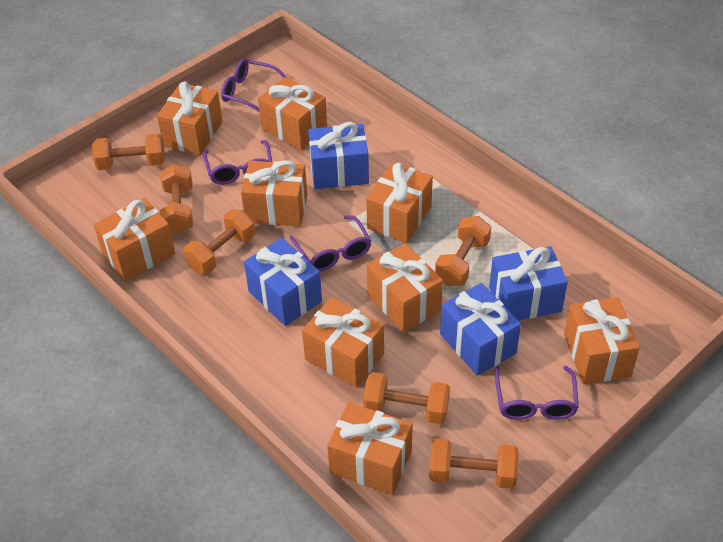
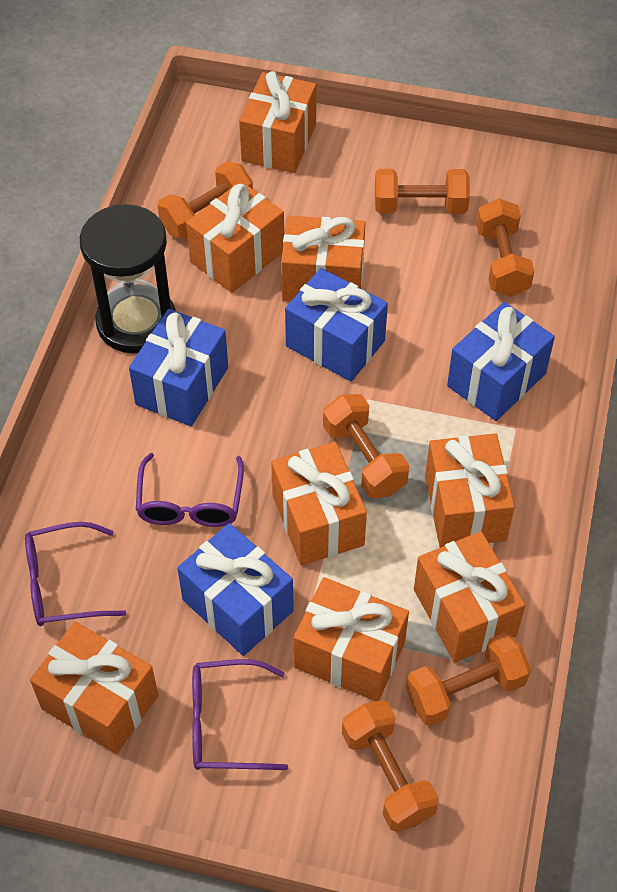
black hourglass: 0 -> 1
orange gift: 9 -> 8
purple glasses: 4 -> 3

